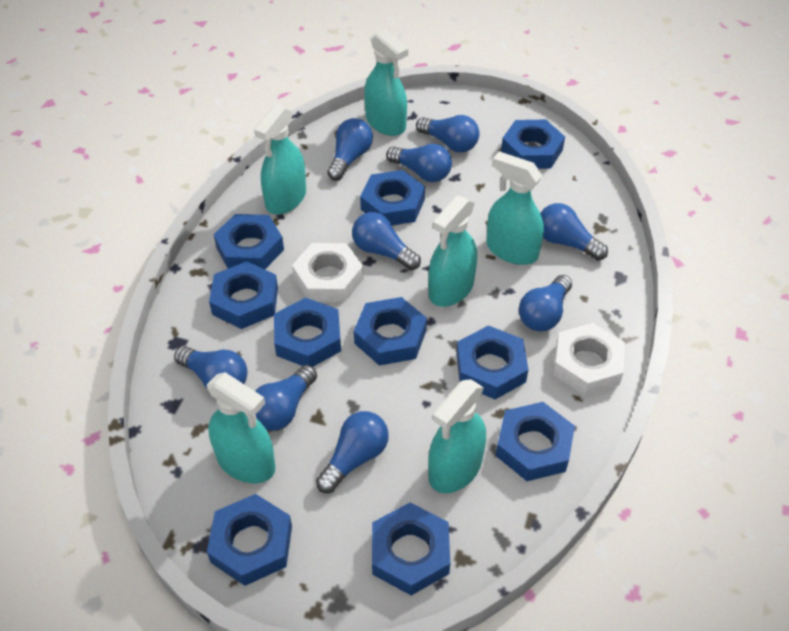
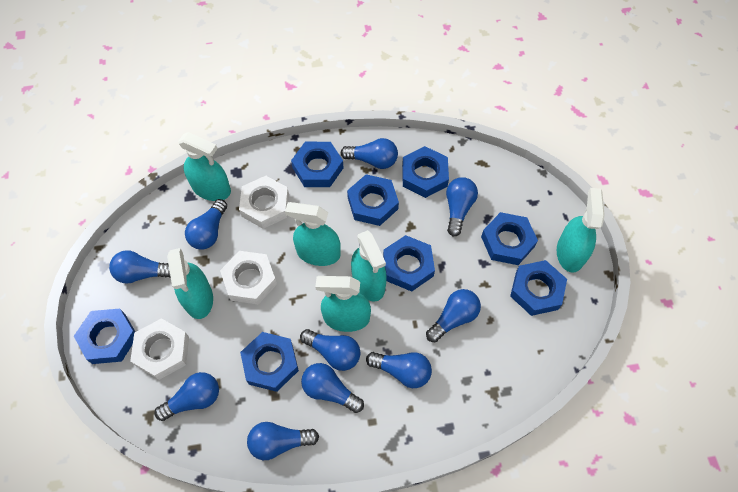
blue light bulb: 9 -> 10
blue nut: 10 -> 8
white nut: 2 -> 3

